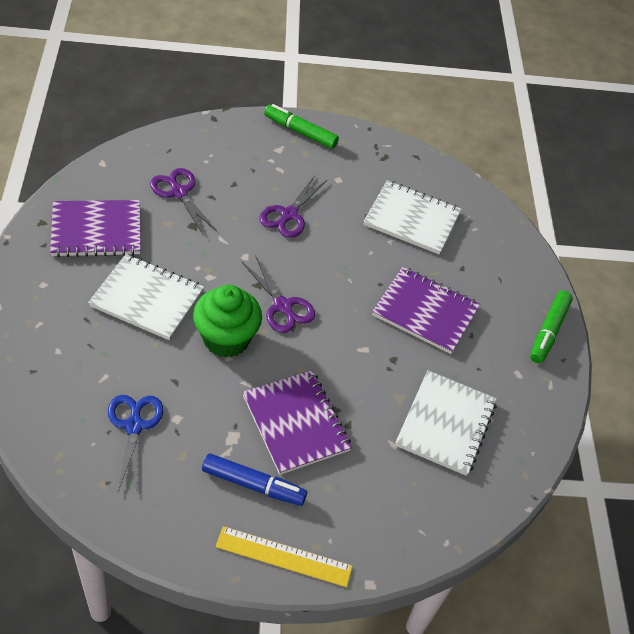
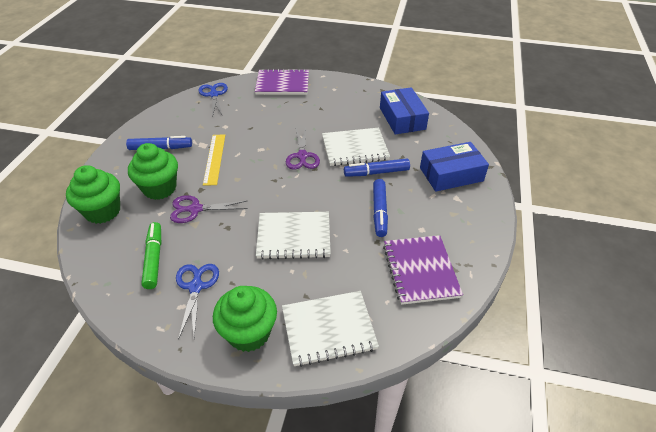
blue box: 0 -> 2
blue marker: 1 -> 3
blue scissors: 1 -> 2
green cupcake: 1 -> 3
green marker: 2 -> 1
purple notebook: 3 -> 2
purple scissors: 3 -> 2

